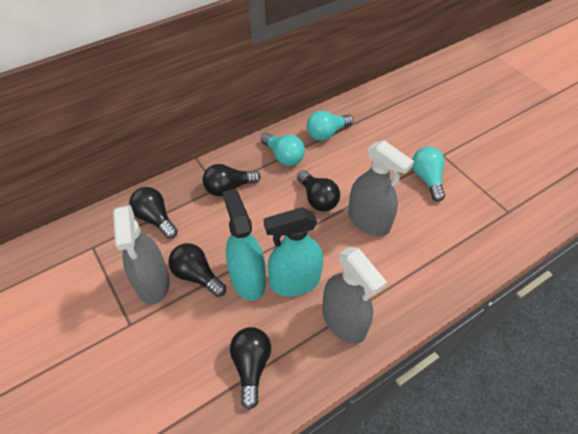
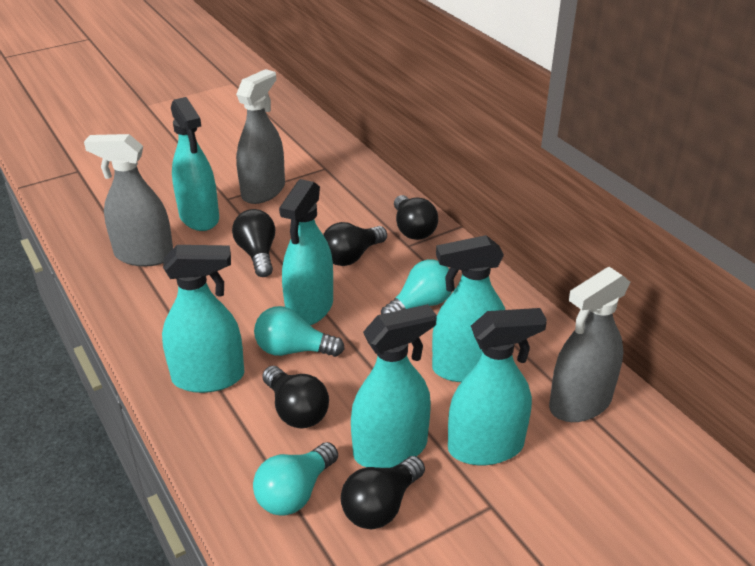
turquoise spray bottle: 2 -> 6

